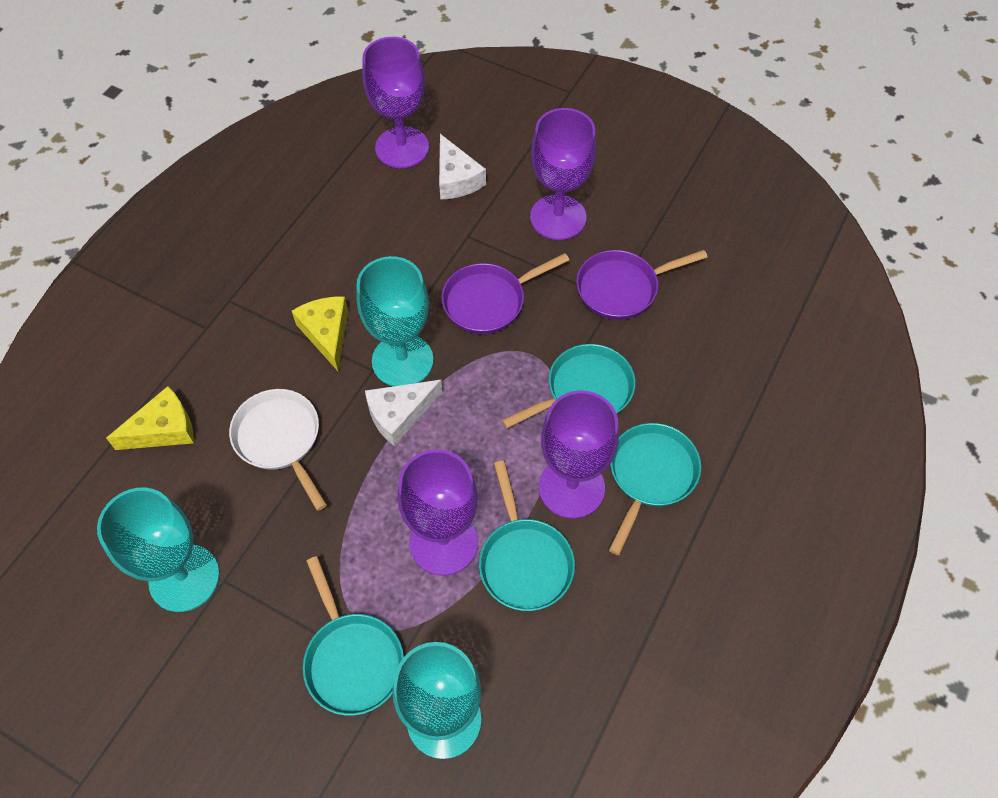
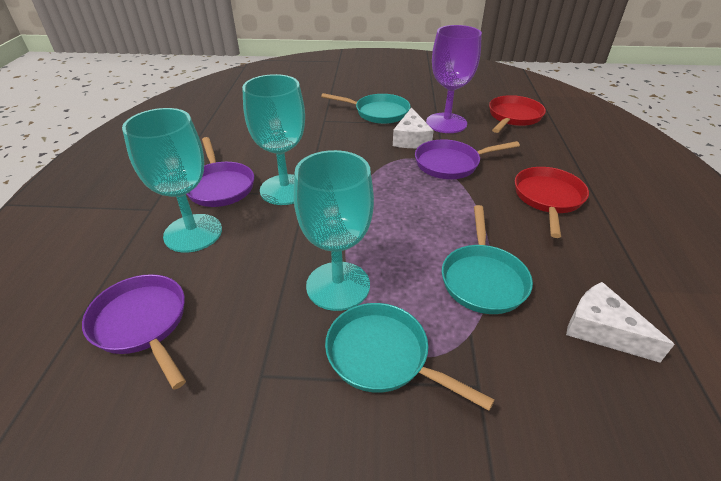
purple goblet: 4 -> 1
purple pan: 2 -> 3
red pan: 0 -> 2
turquoise pan: 4 -> 3
white pan: 1 -> 0
yellow cheese: 2 -> 0

